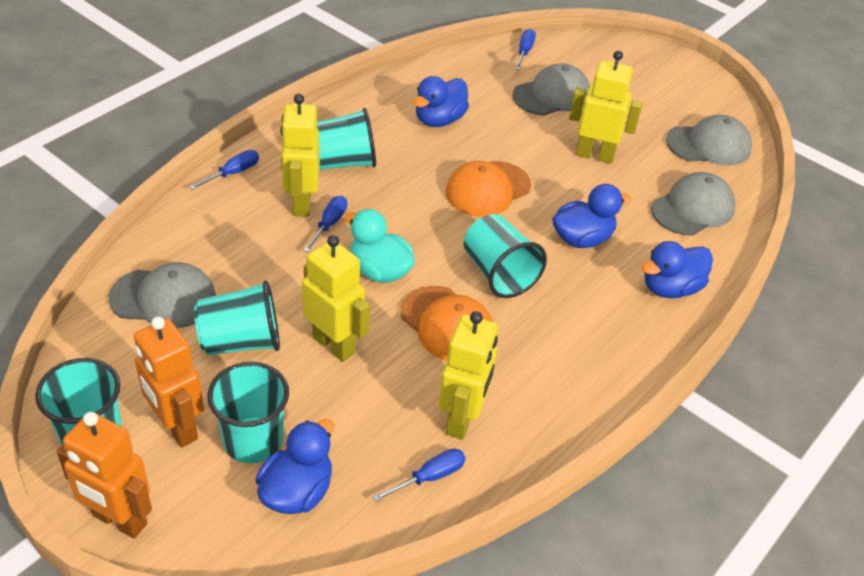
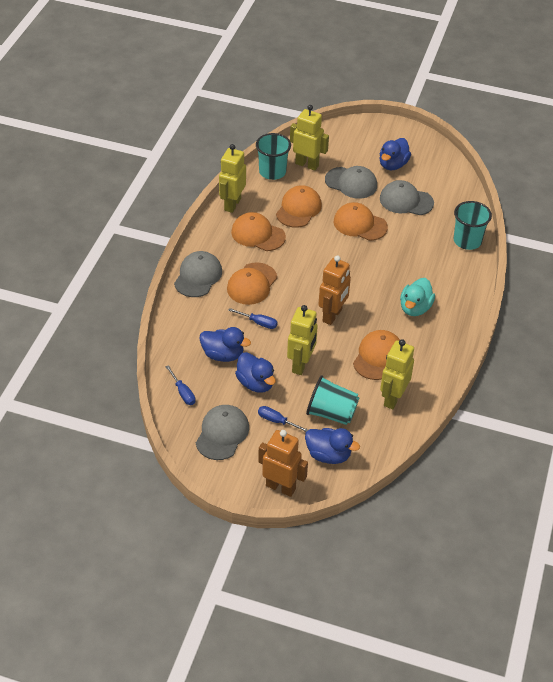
blue screwdriver: 4 -> 3
orange cap: 2 -> 5
turquoise cup: 5 -> 3

